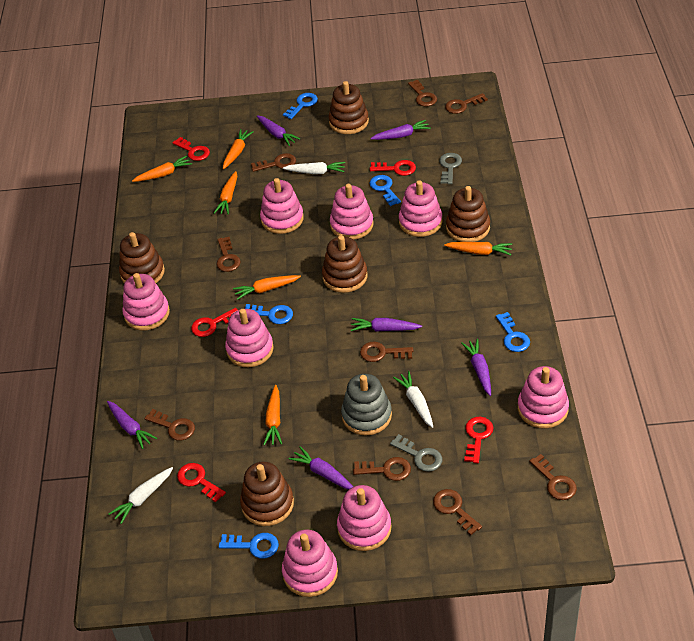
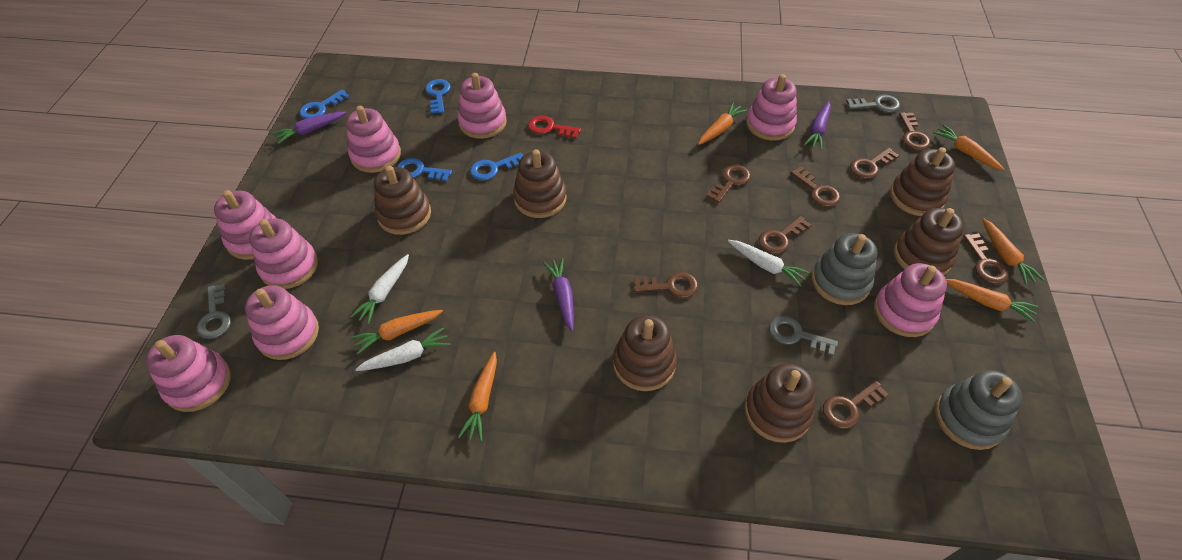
blue key: 5 -> 4
brown key: 9 -> 8
brown stacking toy: 5 -> 6
grey key: 2 -> 3
grey stacking toy: 1 -> 2
purple carrot: 6 -> 3
red key: 5 -> 1

